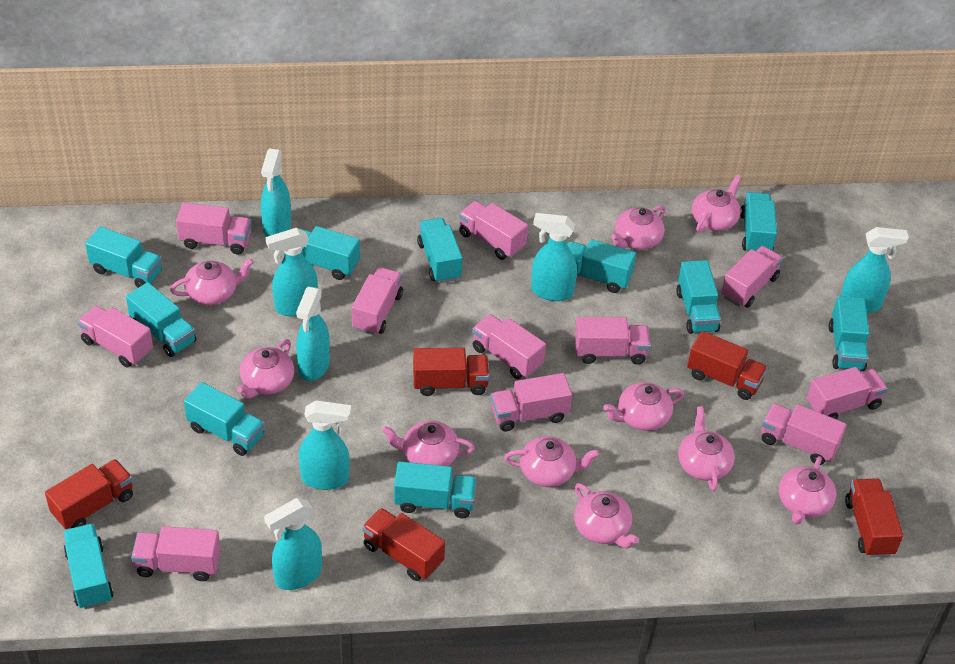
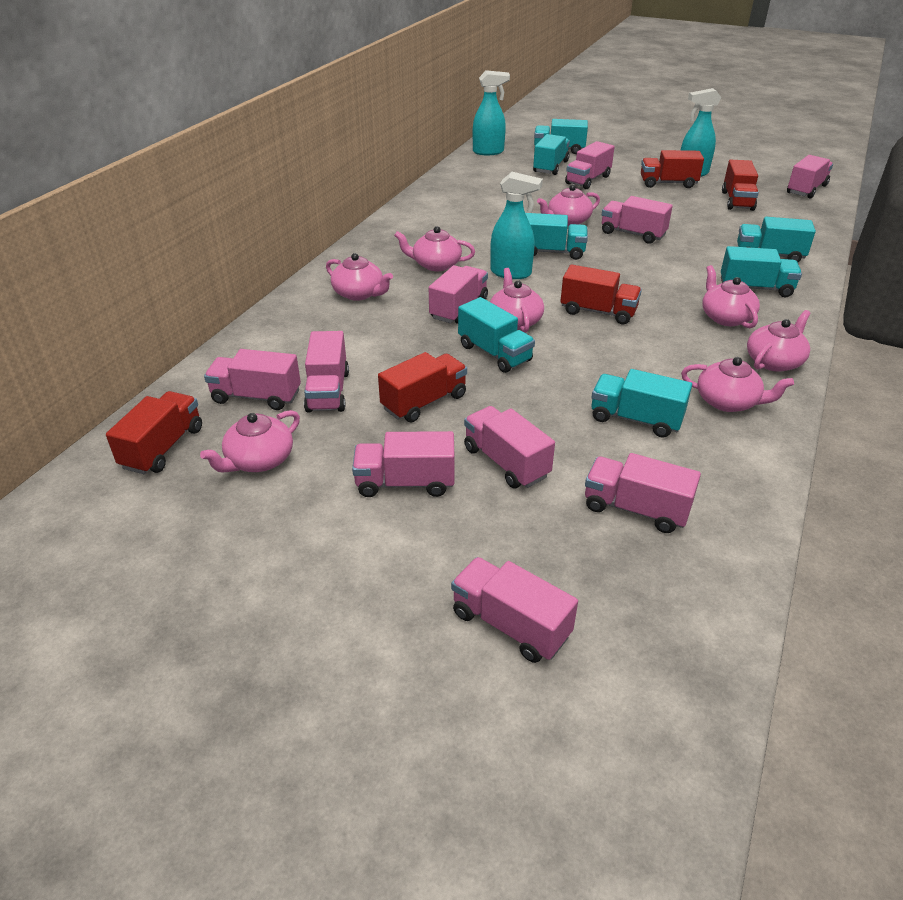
pink teapot: 10 -> 8
pink truck: 11 -> 10
turquoise spray bottle: 7 -> 3
turquoise truck: 11 -> 7

